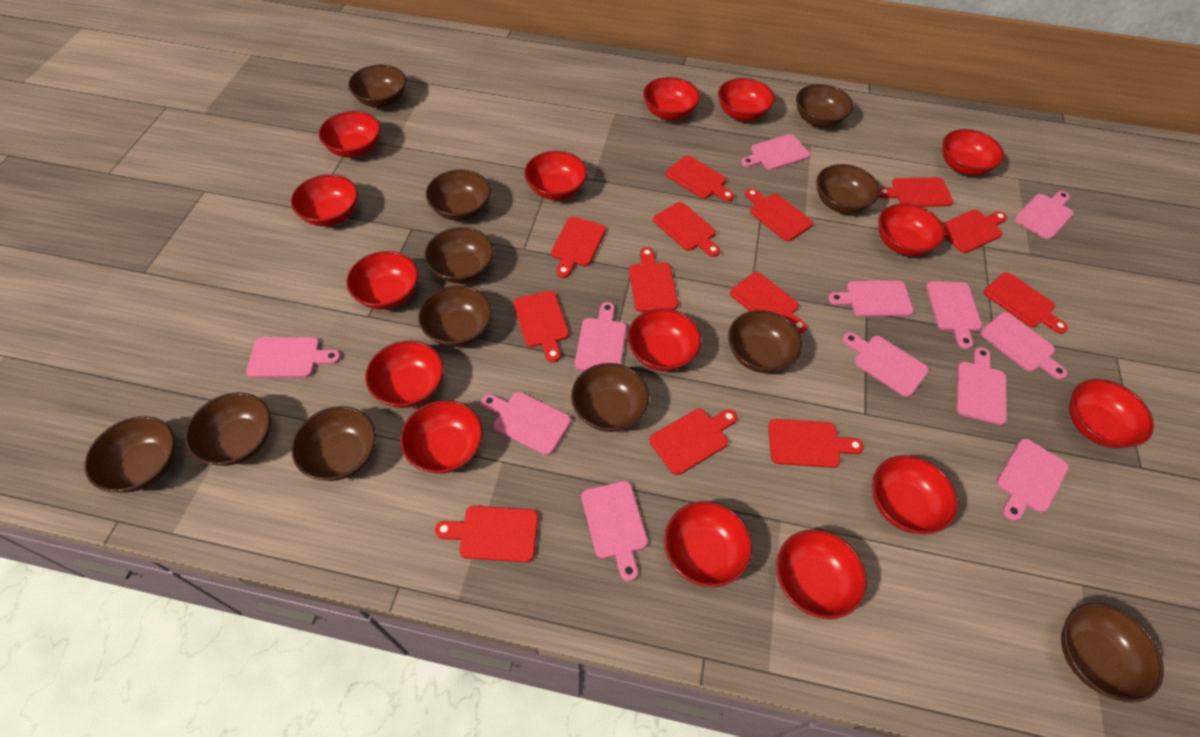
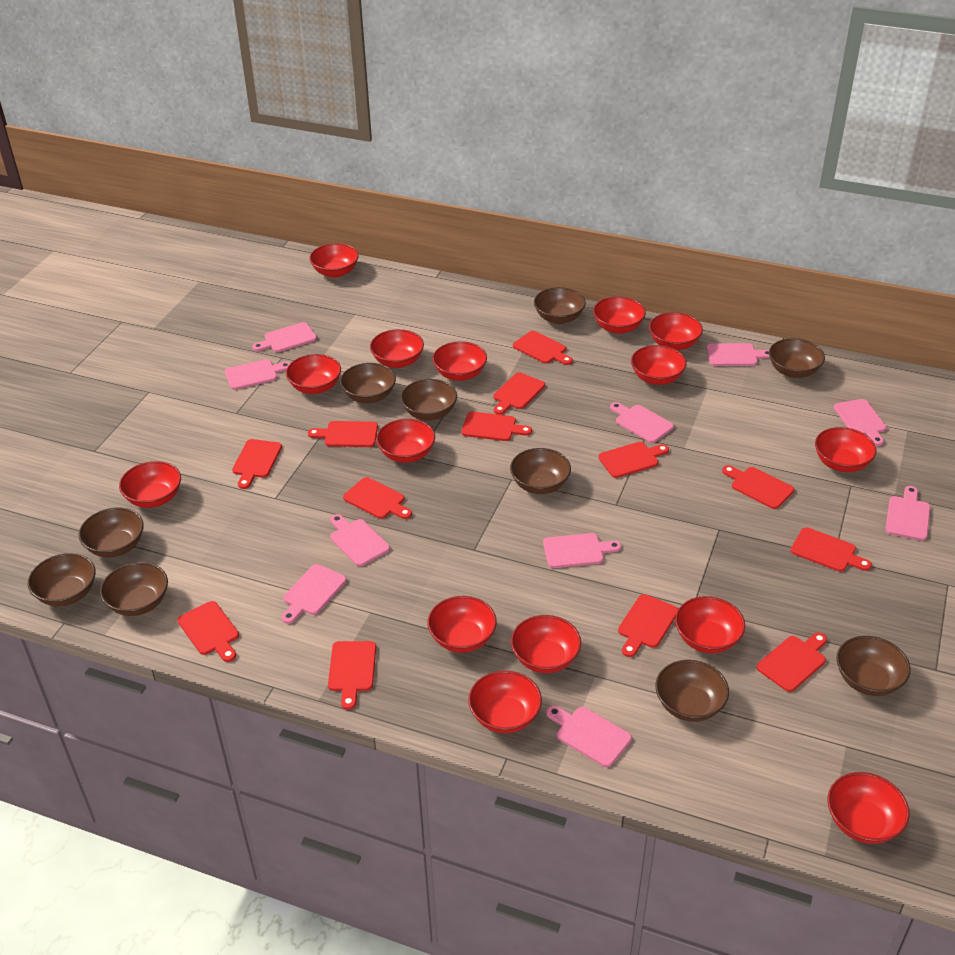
brown bowl: 12 -> 10
pink cutting board: 12 -> 10

